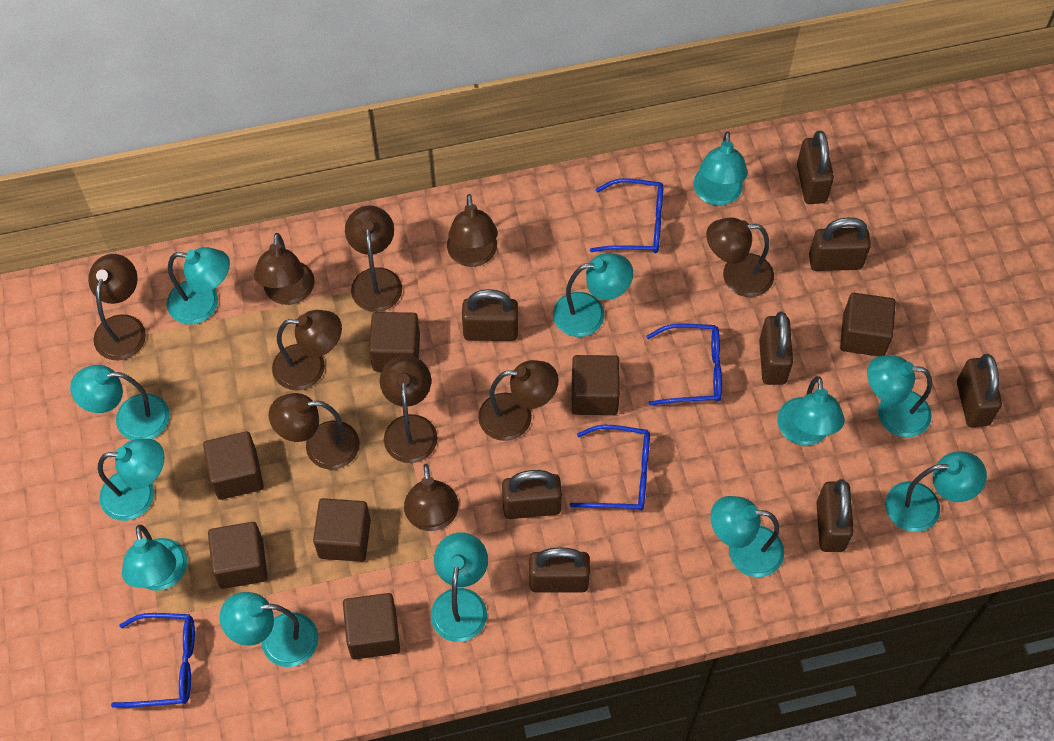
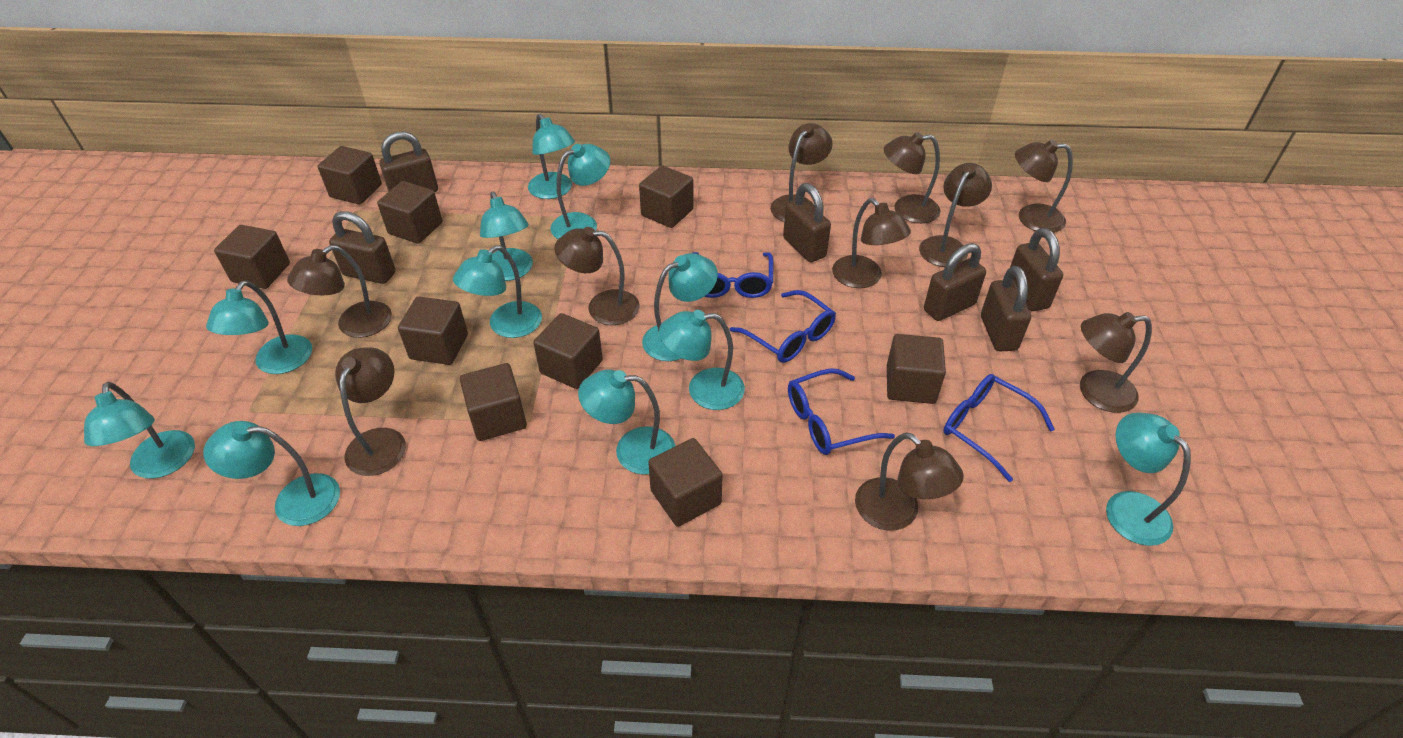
brown cube: 7 -> 9
brown padlock: 8 -> 6
turquoise lamp: 12 -> 11

